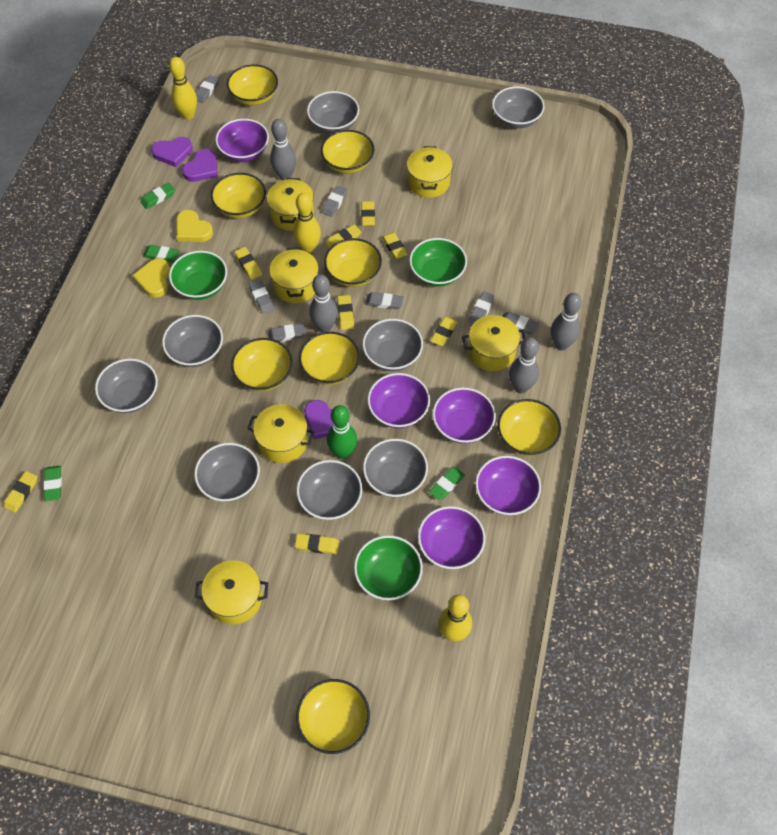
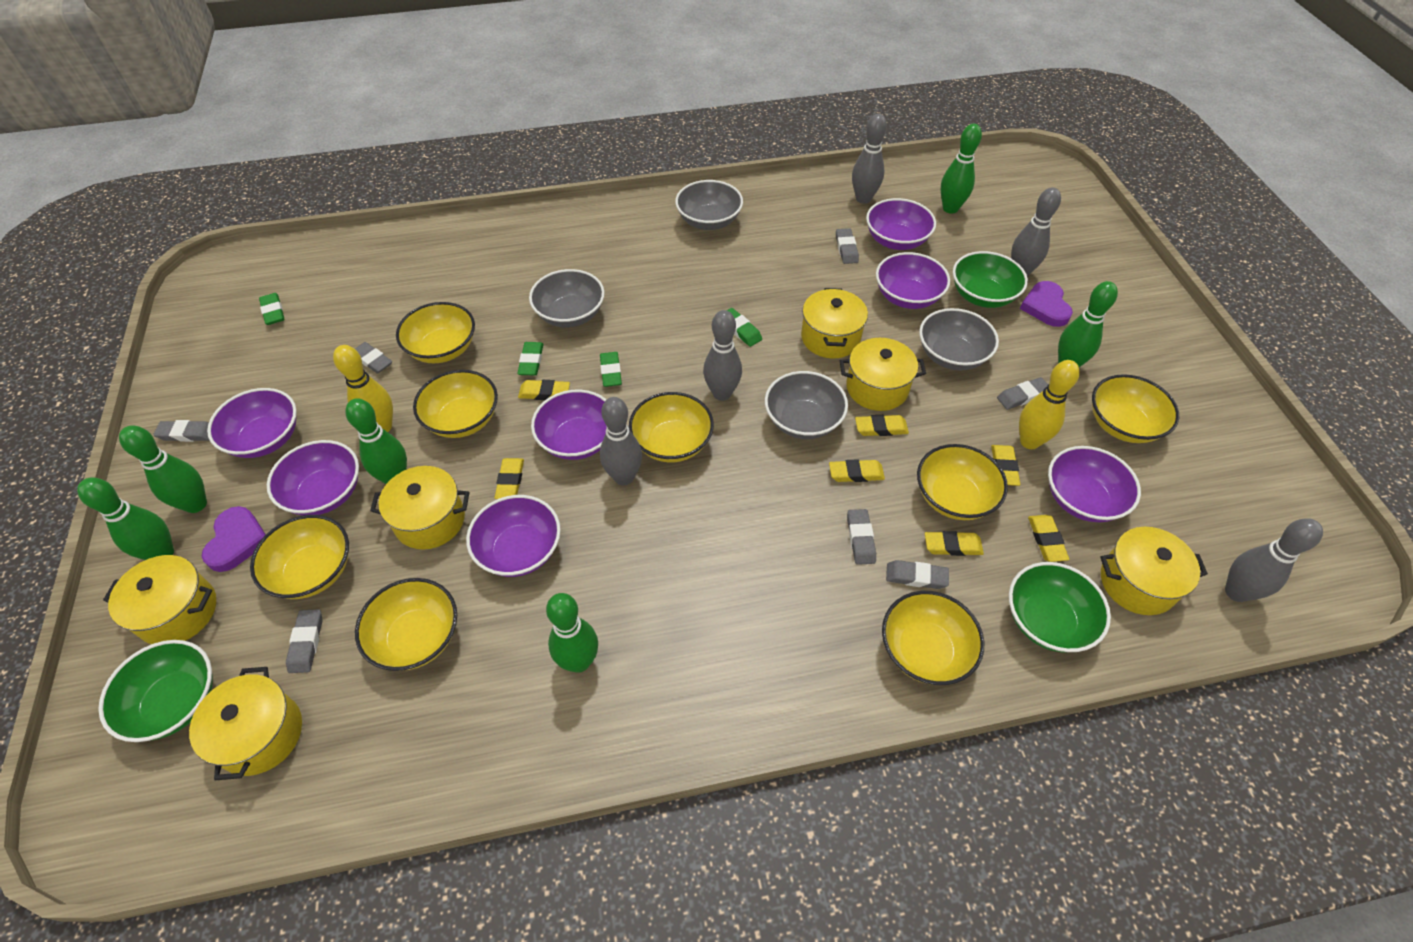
green bowling pin: 1 -> 6
grey bowl: 8 -> 4
grey bowling pin: 4 -> 5
purple bowl: 5 -> 7
purple heart: 3 -> 2
yellow bowling pin: 3 -> 2
yellow eraser: 8 -> 7
yellow heart: 2 -> 0

